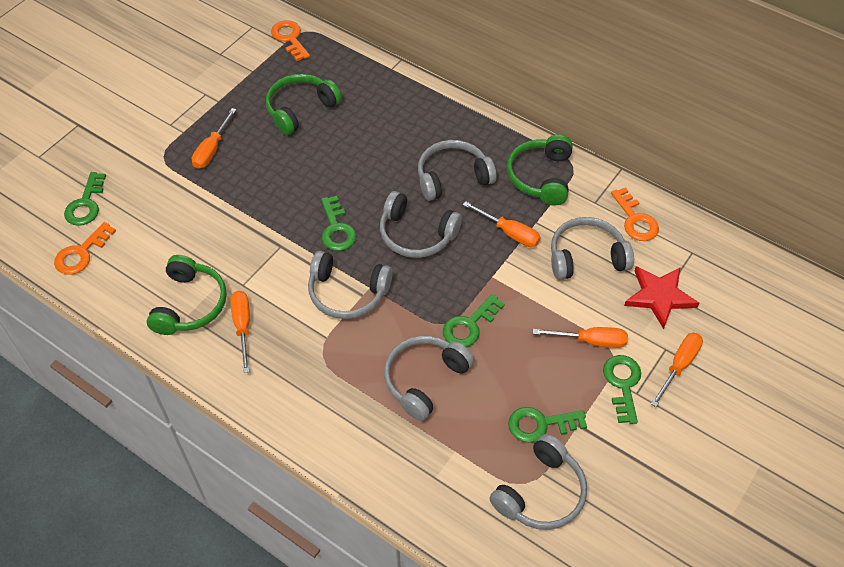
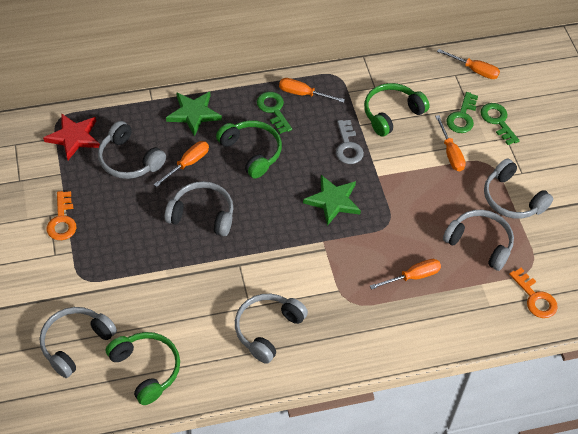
green key: 5 -> 3
green star: 0 -> 2
grey key: 0 -> 1
orange key: 3 -> 2

